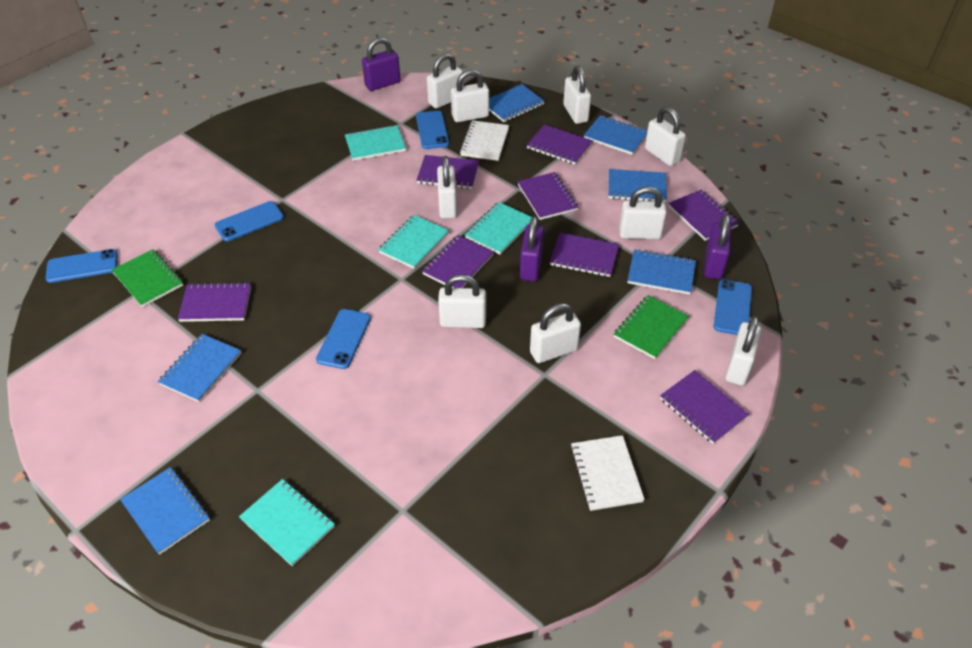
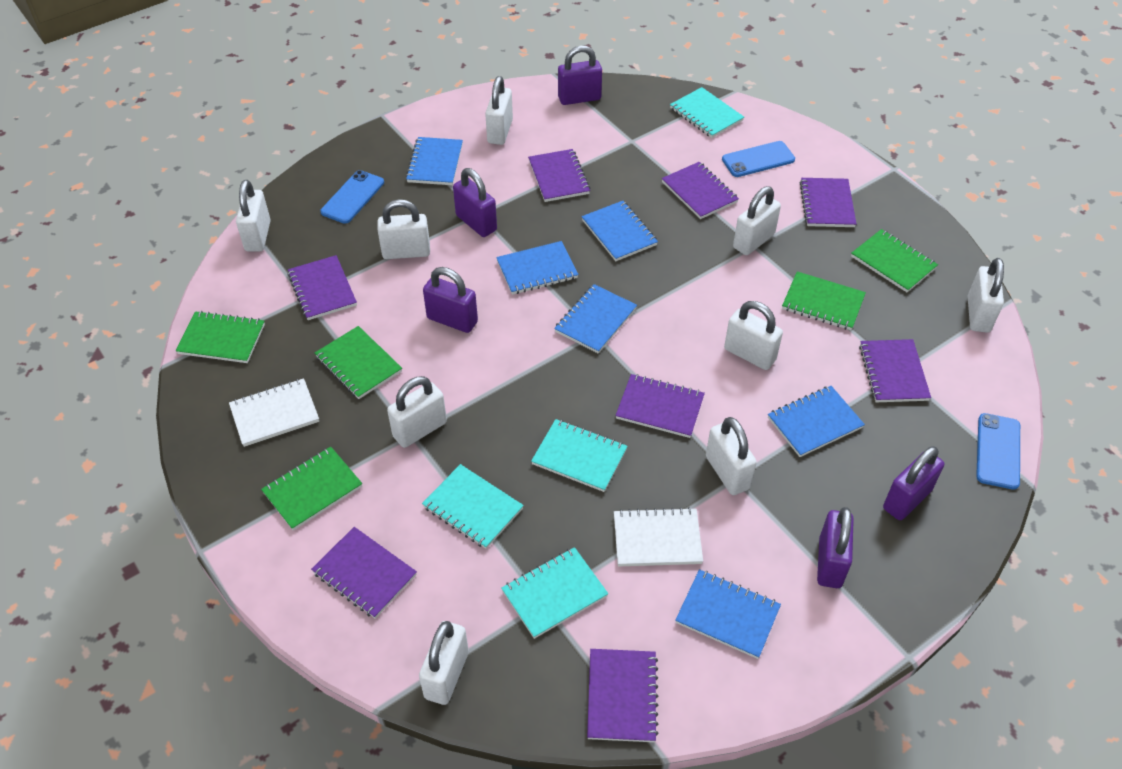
blue phone: 5 -> 3
green notebook: 2 -> 5
purple padlock: 3 -> 5

